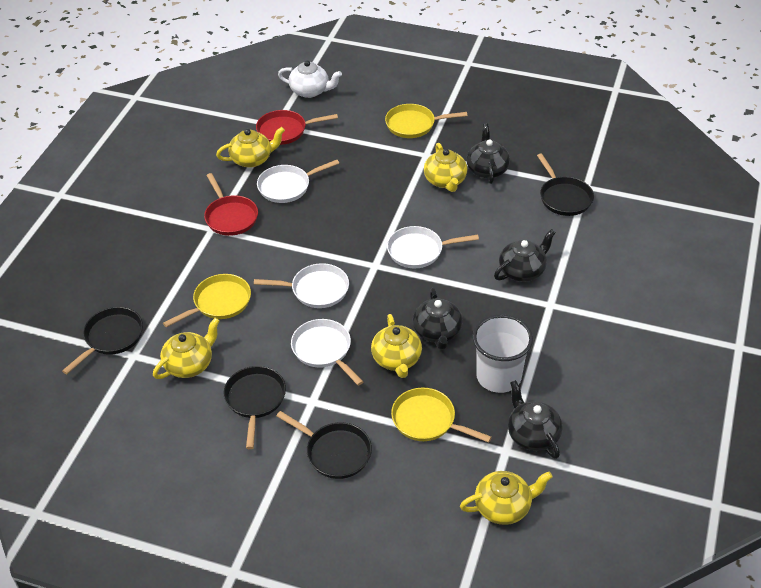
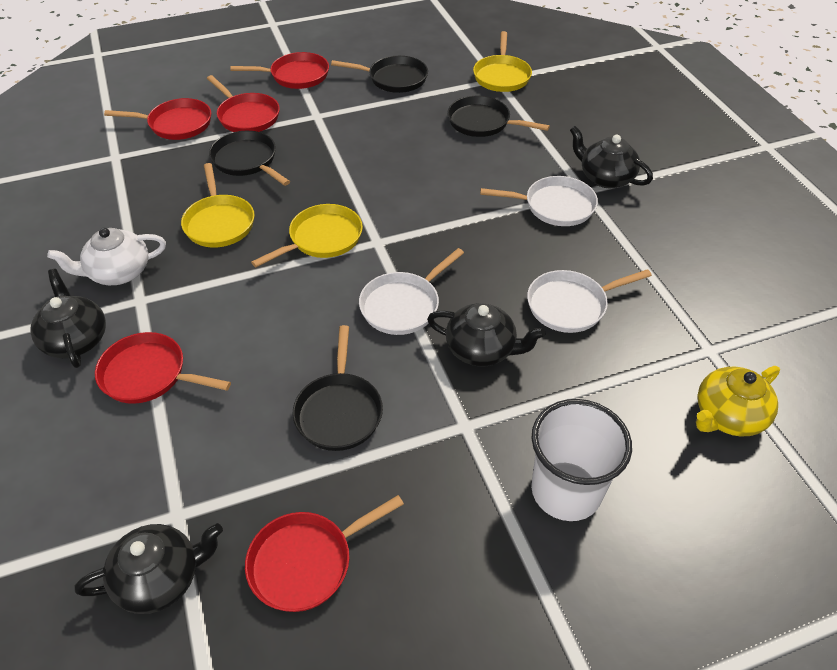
red pan: 2 -> 5
white pan: 4 -> 3
yellow teapot: 5 -> 1

